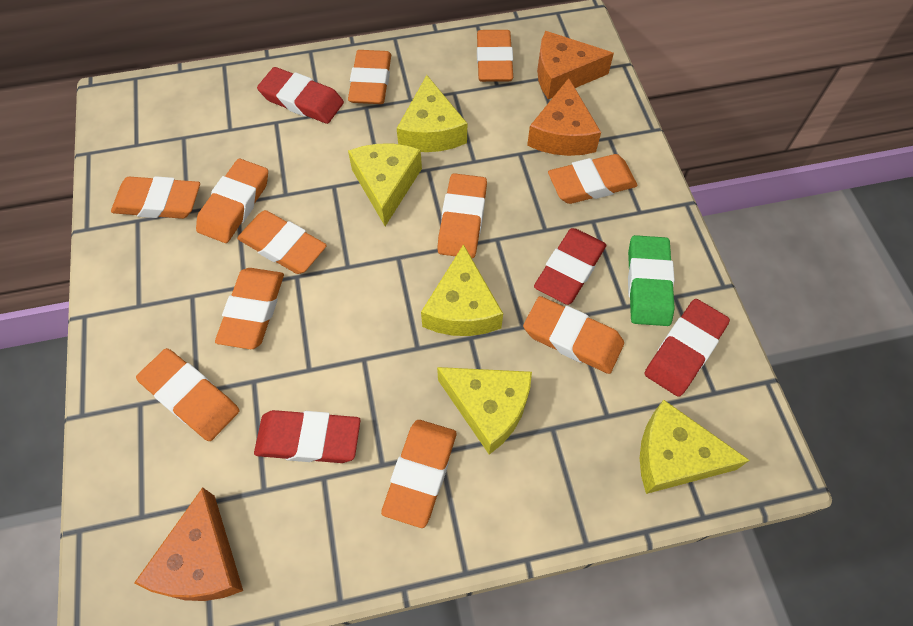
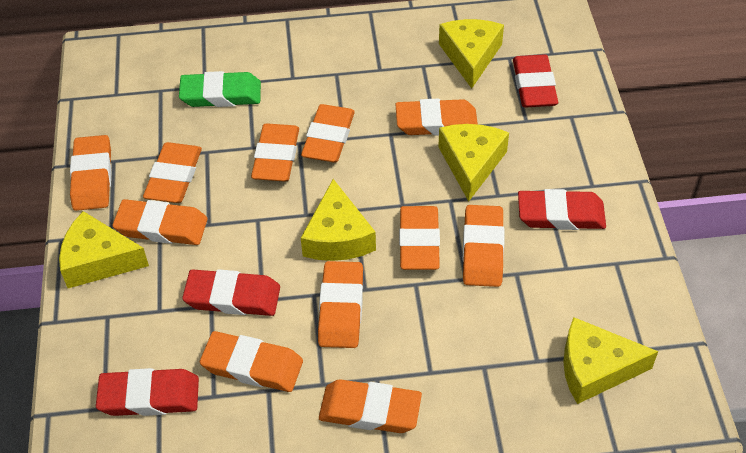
orange cheese: 3 -> 0

